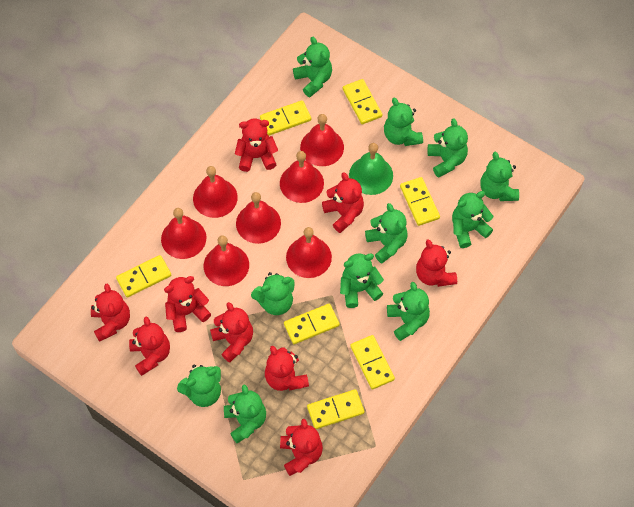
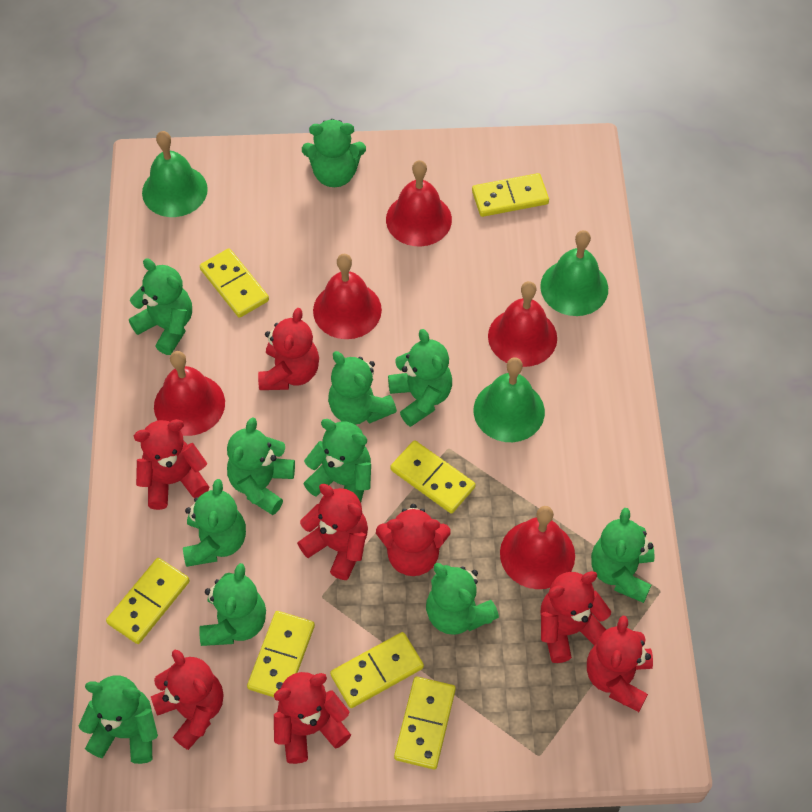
green bell: 1 -> 3
red bell: 7 -> 5
red teddy bear: 9 -> 8

